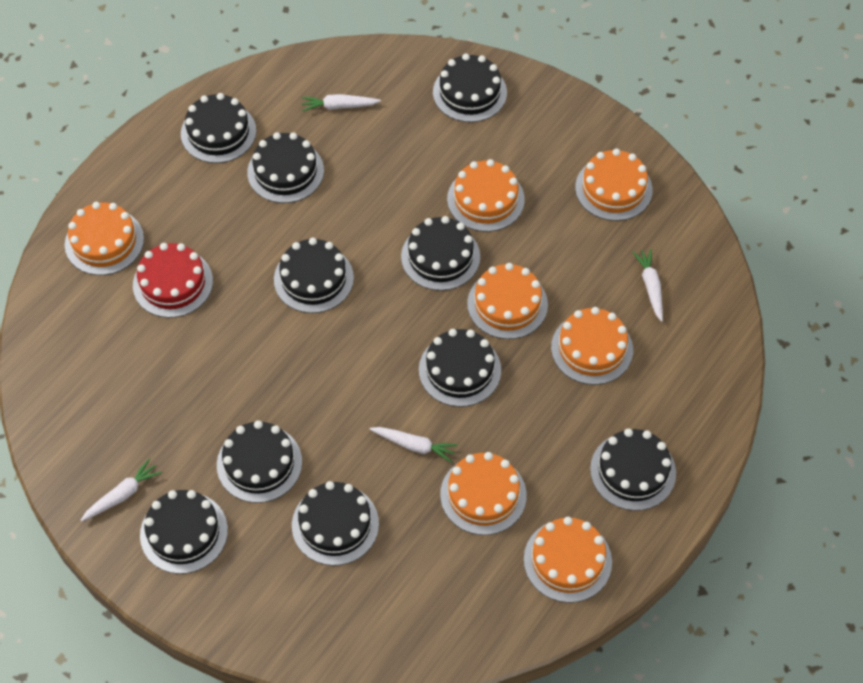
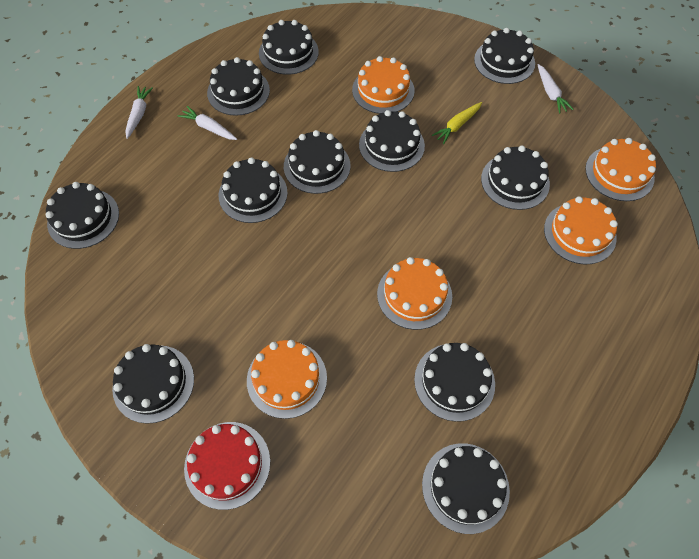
black cake: 10 -> 11
orange cake: 7 -> 5
white carrot: 4 -> 3
yellow carrot: 0 -> 1

